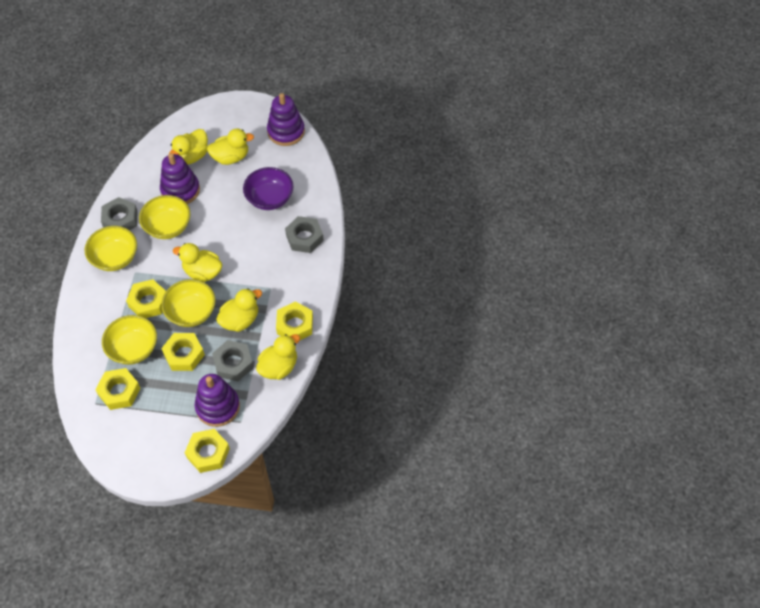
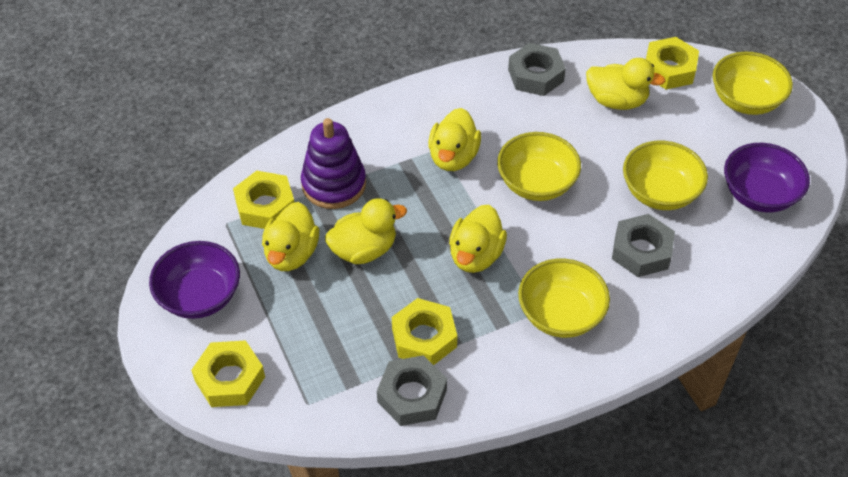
purple bowl: 1 -> 2
purple stacking toy: 3 -> 1
yellow nut: 5 -> 4

